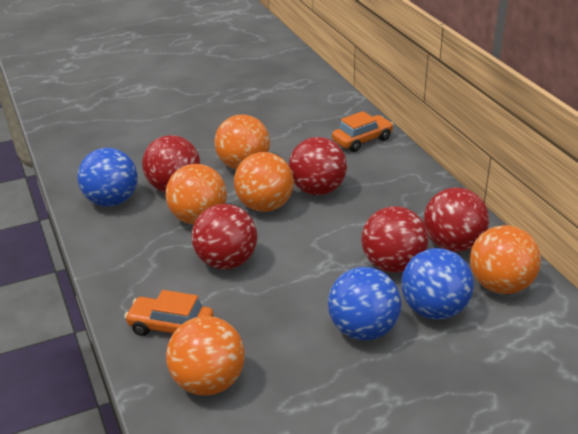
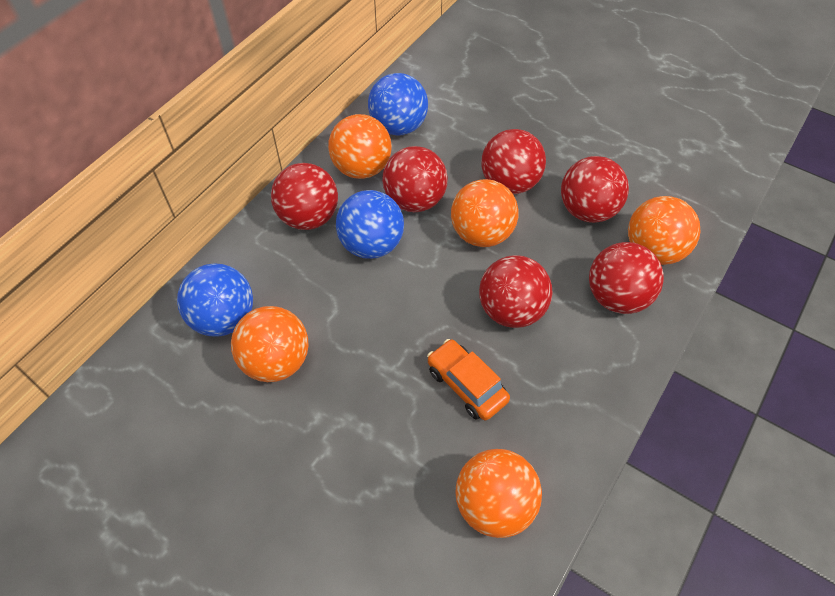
orange car: 2 -> 1
red ball: 5 -> 6

